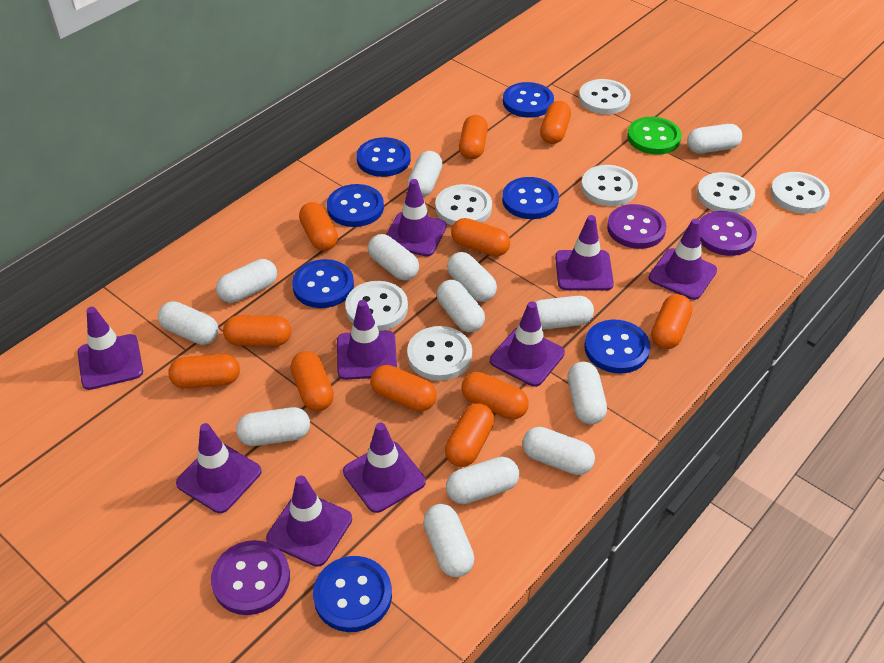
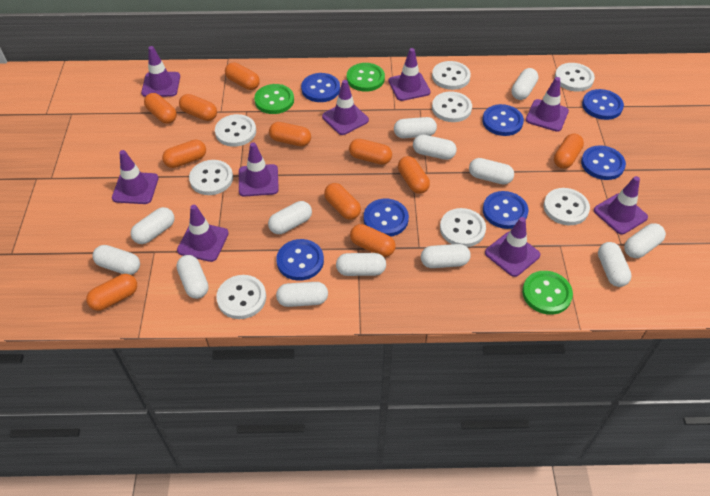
green button: 1 -> 3
purple button: 3 -> 0
white button: 7 -> 8

